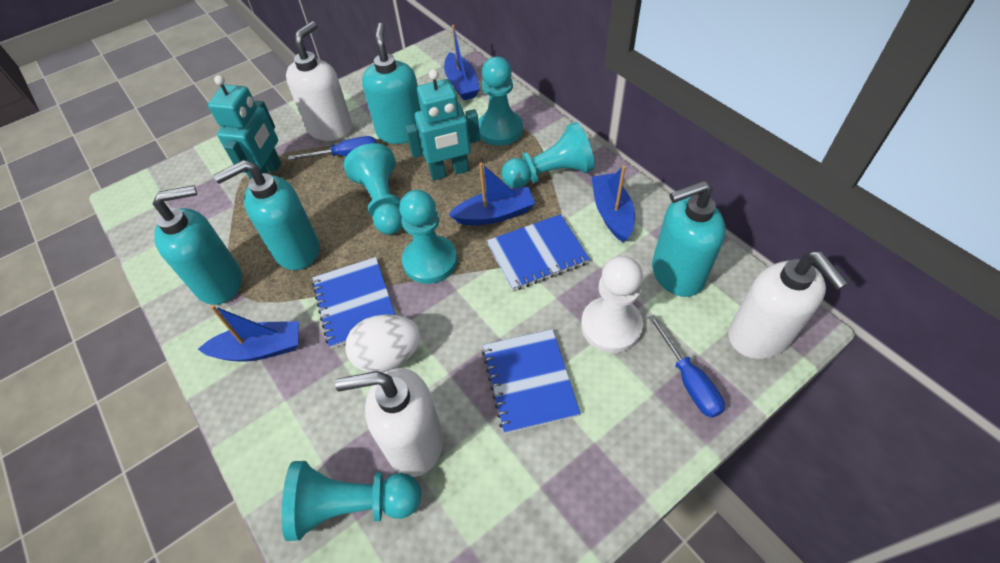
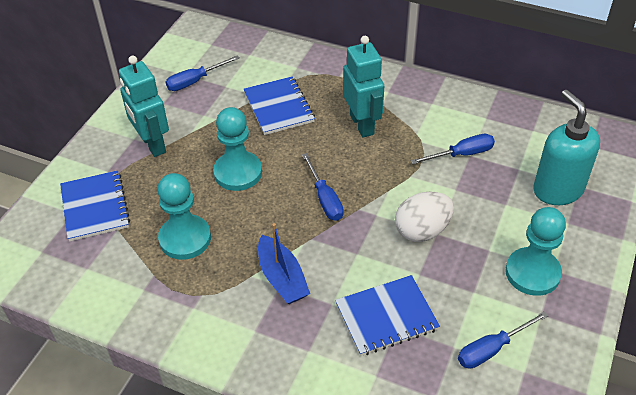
blue boat: 4 -> 1
blue screwdriver: 2 -> 4
turquoise pawn: 5 -> 3
turquoise soap dispenser: 4 -> 1
white pawn: 1 -> 0
white soap dispenser: 3 -> 0

